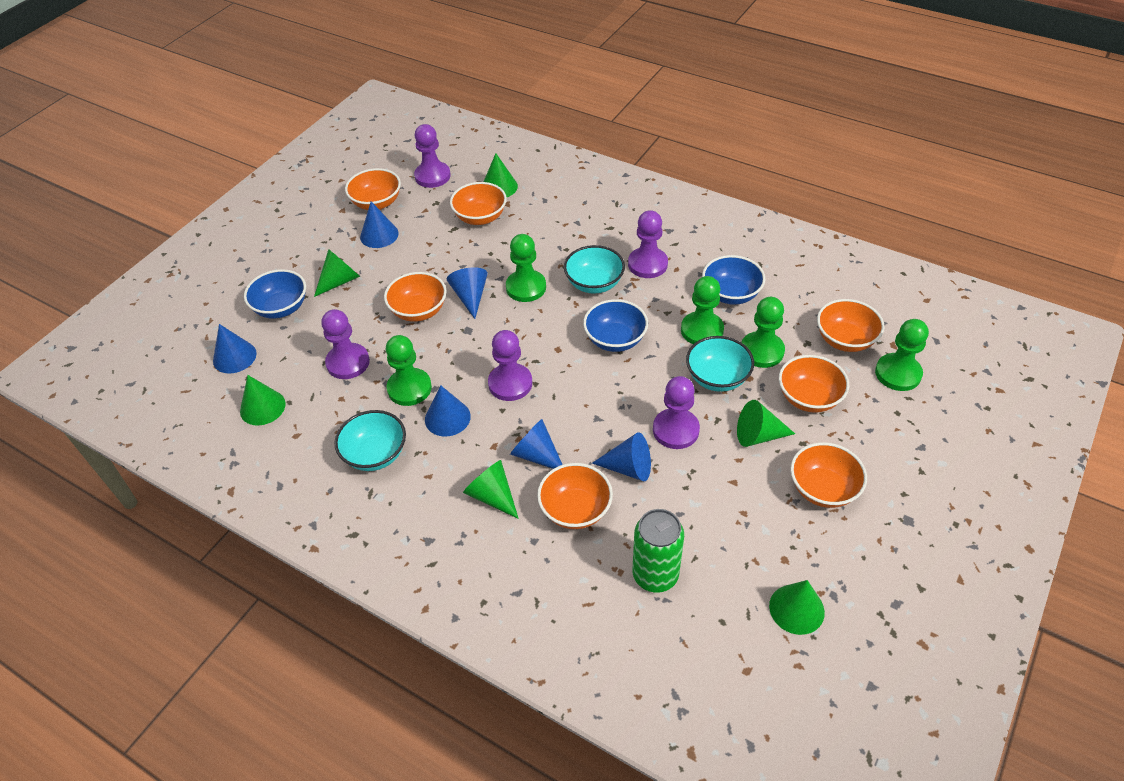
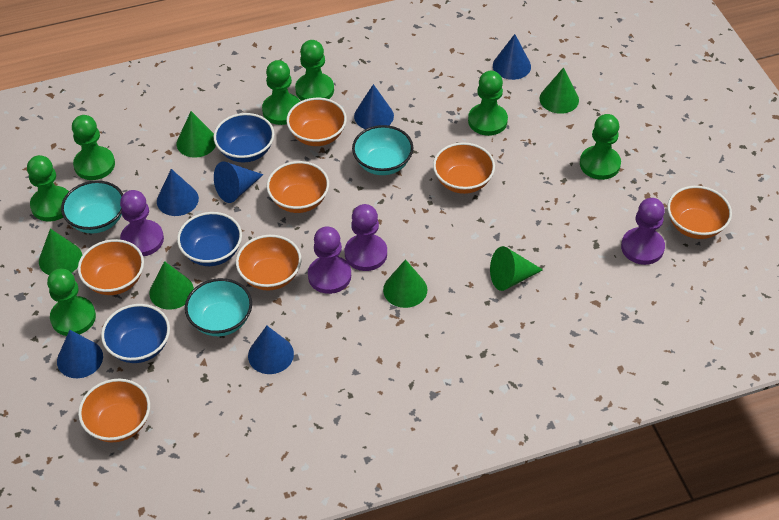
green can: 1 -> 0
green pawn: 5 -> 7
purple pawn: 5 -> 4

